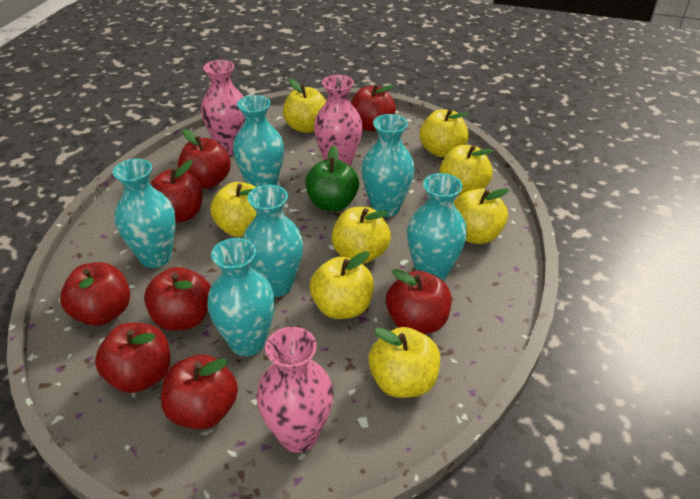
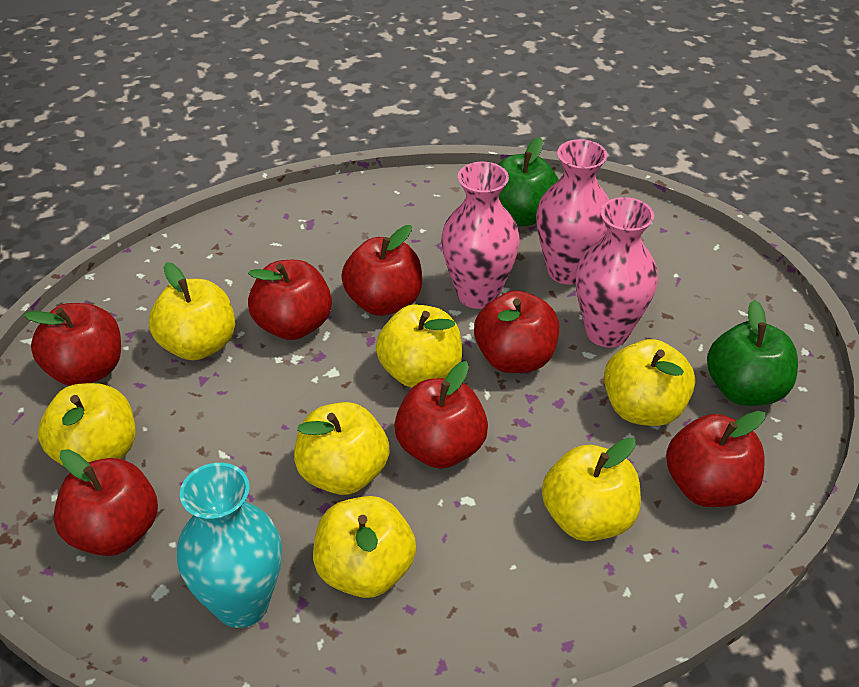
green apple: 1 -> 2
red apple: 8 -> 7
turquoise vase: 6 -> 1
yellow apple: 8 -> 7

